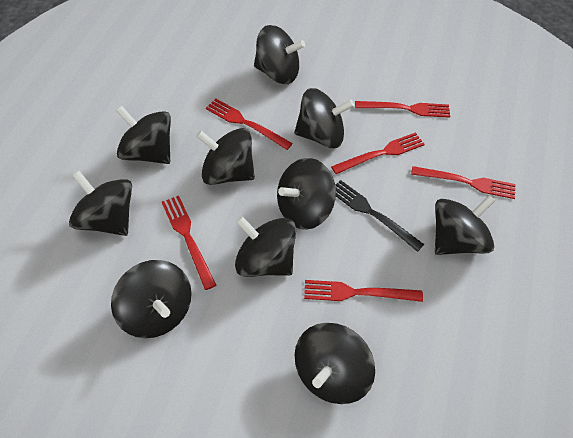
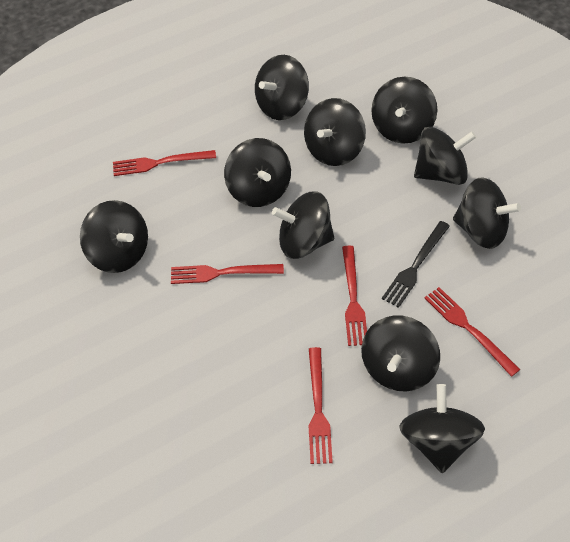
red fork: 6 -> 5

